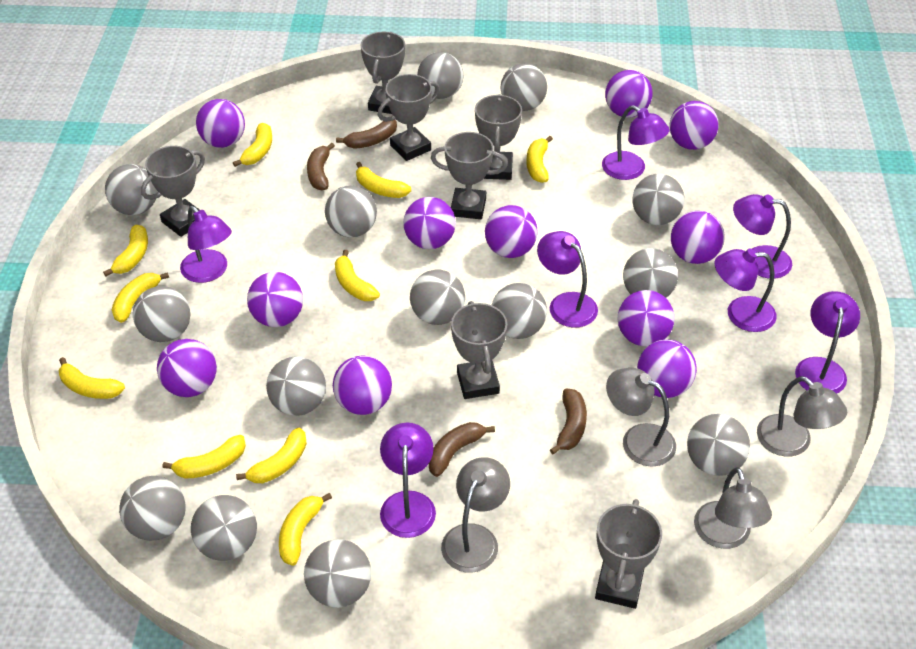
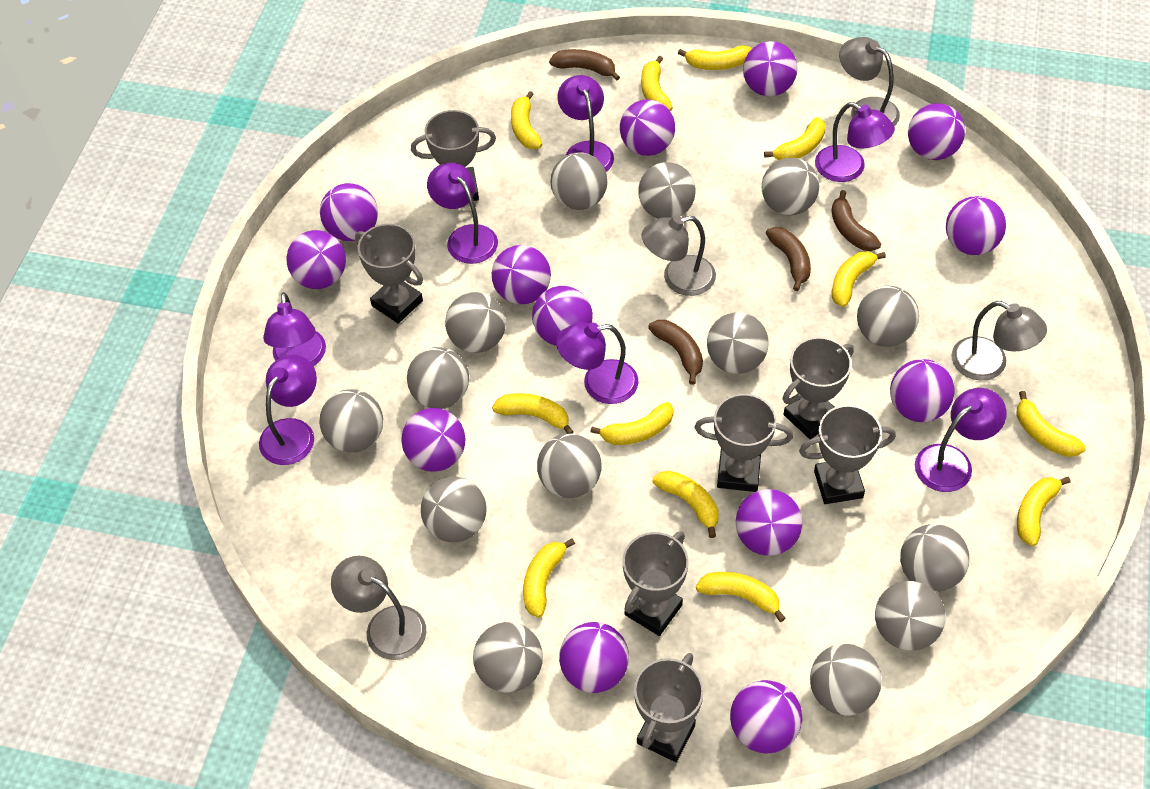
purple ball: 11 -> 13
yellow banana: 10 -> 12

